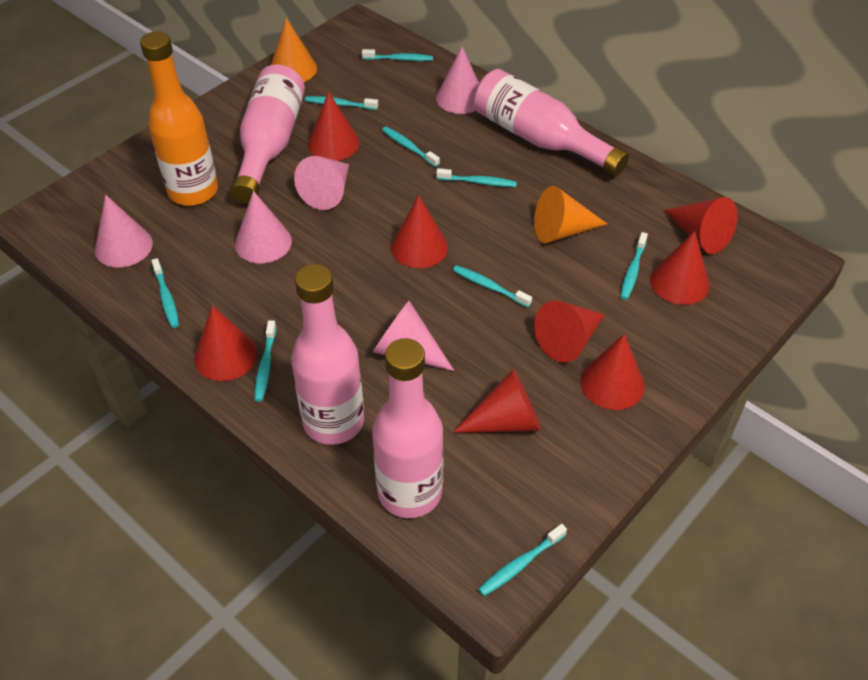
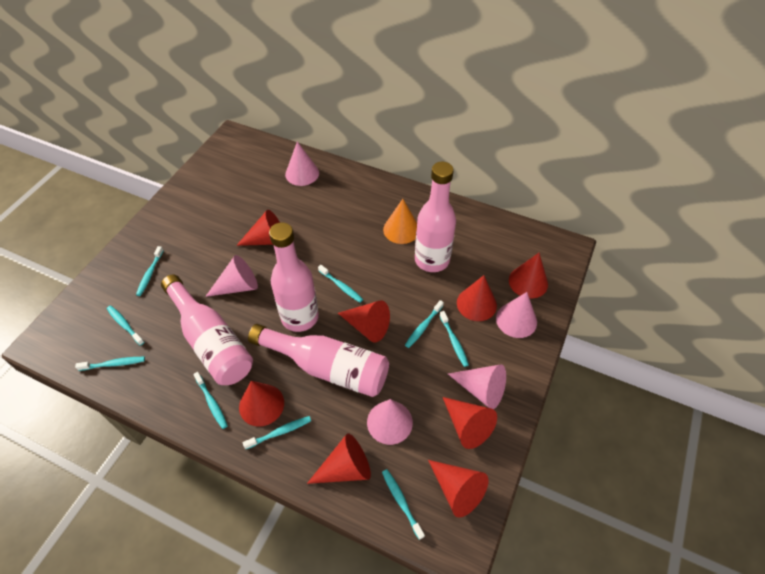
orange bottle: 1 -> 0
orange cone: 2 -> 1

